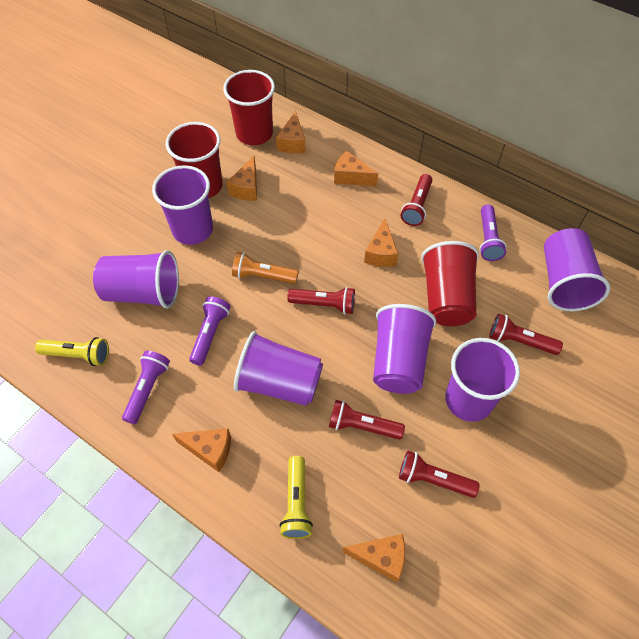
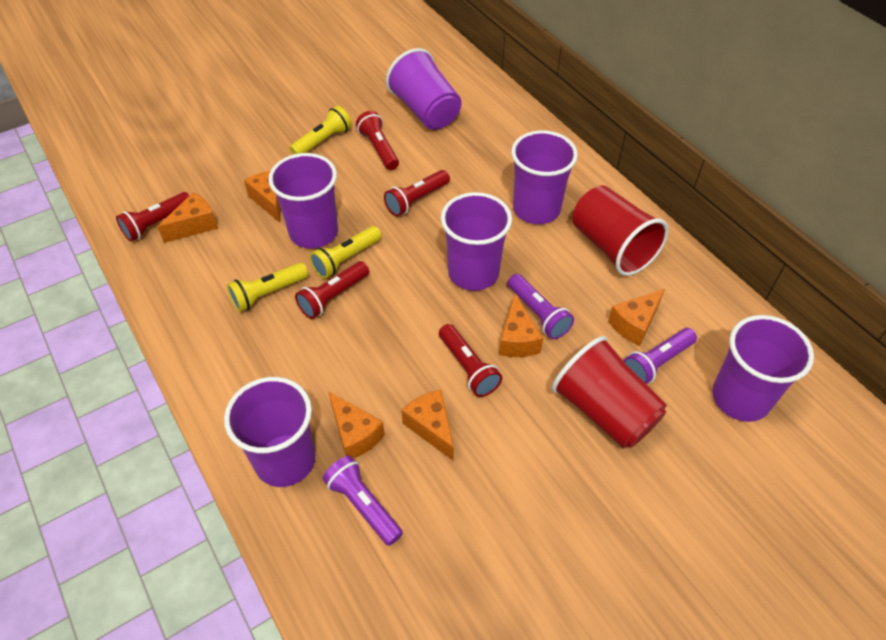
orange flashlight: 1 -> 0
red cup: 3 -> 2
yellow flashlight: 2 -> 3

